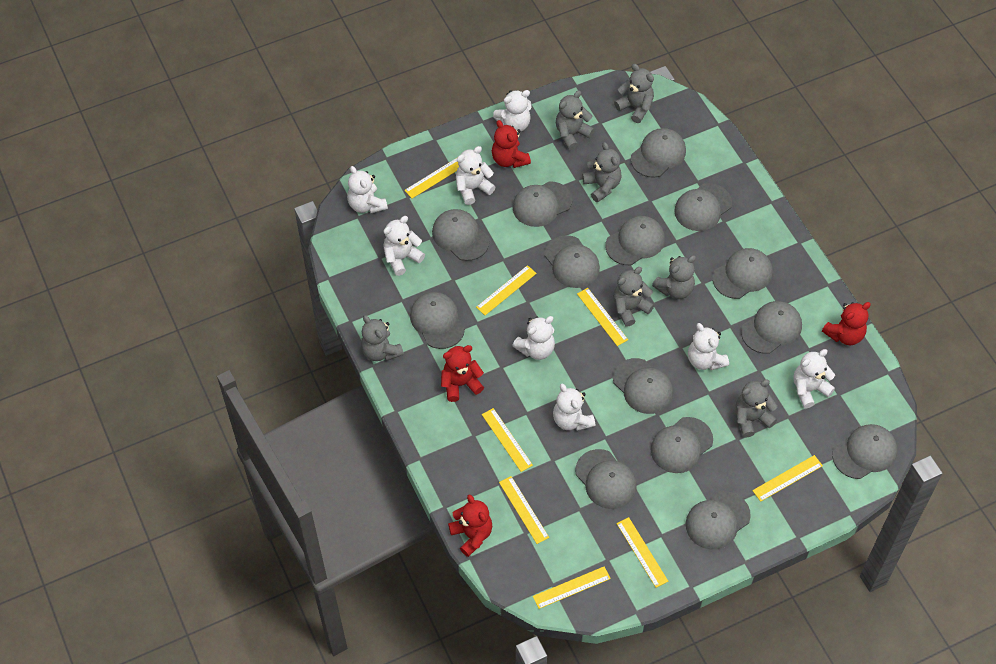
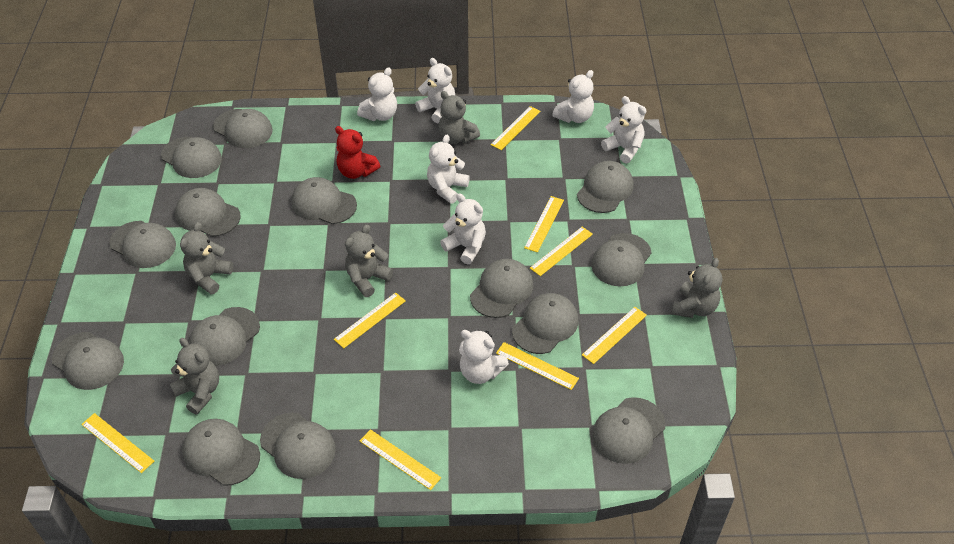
grey teddy bear: 7 -> 5
red teddy bear: 4 -> 1
white teddy bear: 8 -> 7

